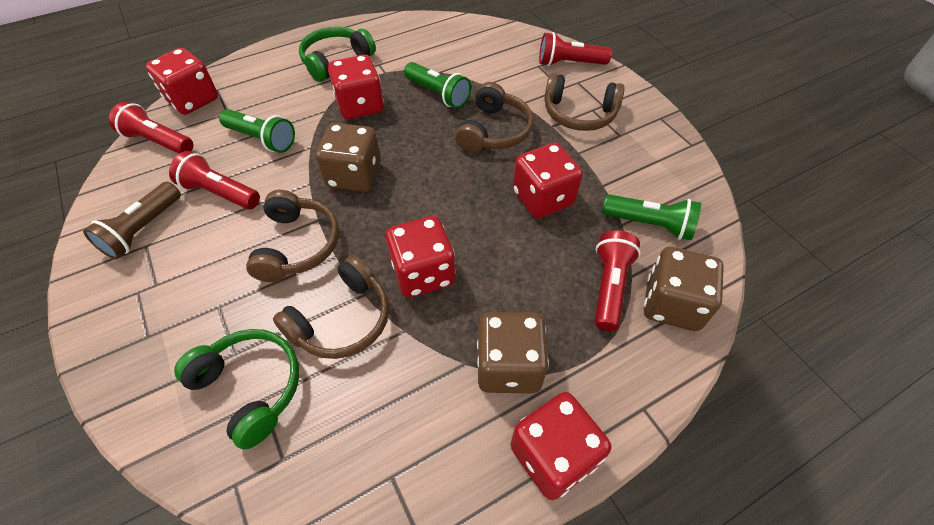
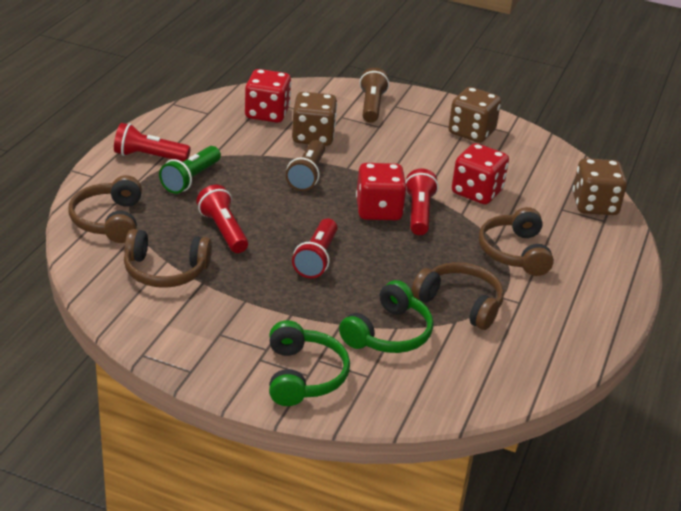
brown flashlight: 1 -> 2
green flashlight: 3 -> 1
red dice: 5 -> 3

